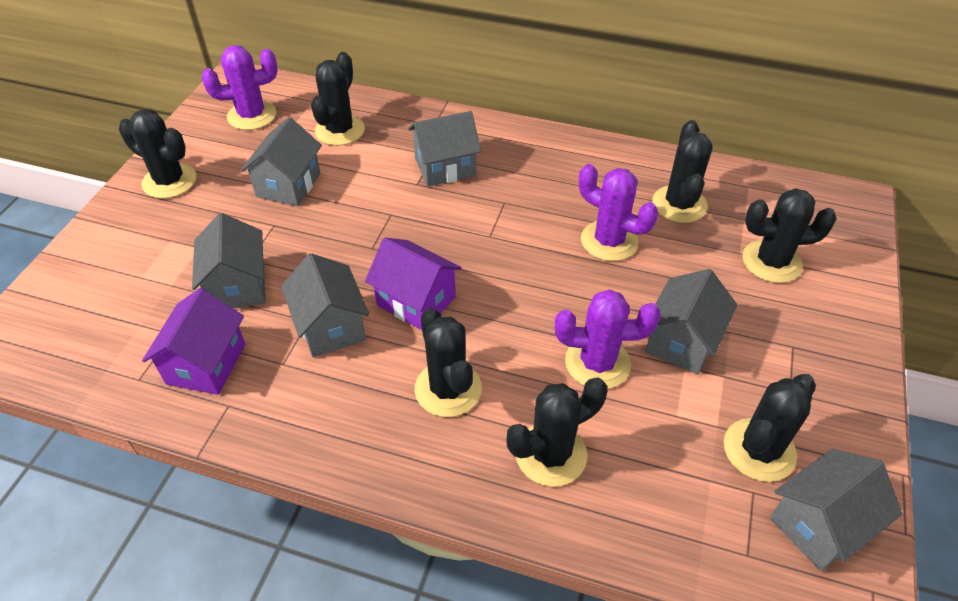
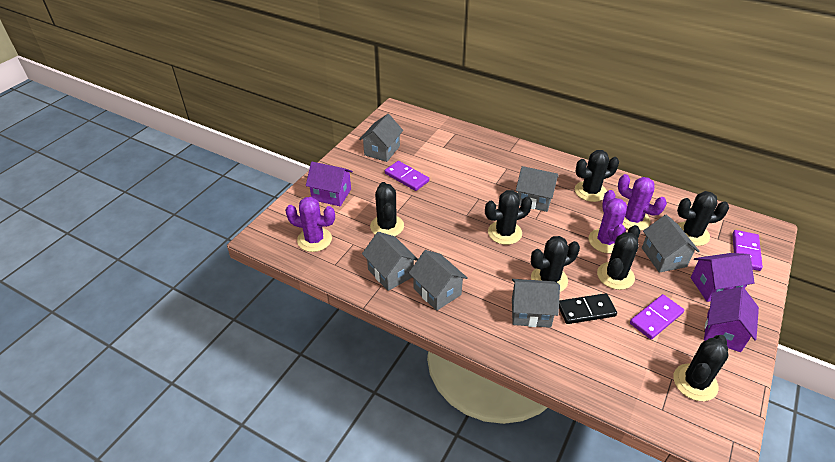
black domino: 0 -> 1
purple domino: 0 -> 3
purple house: 2 -> 3

